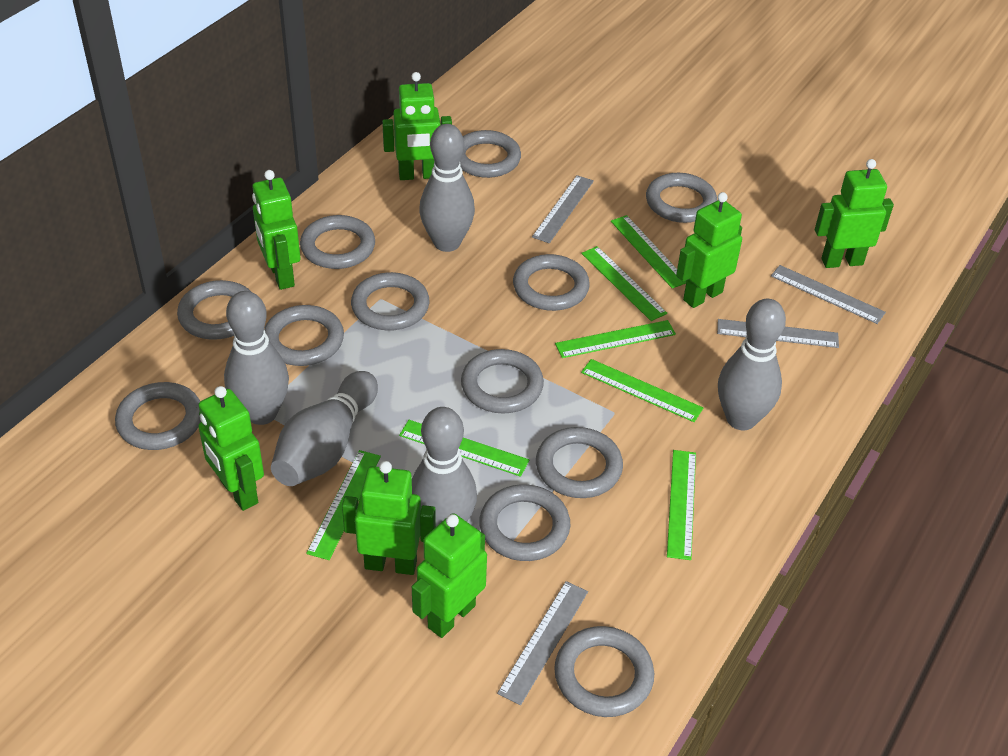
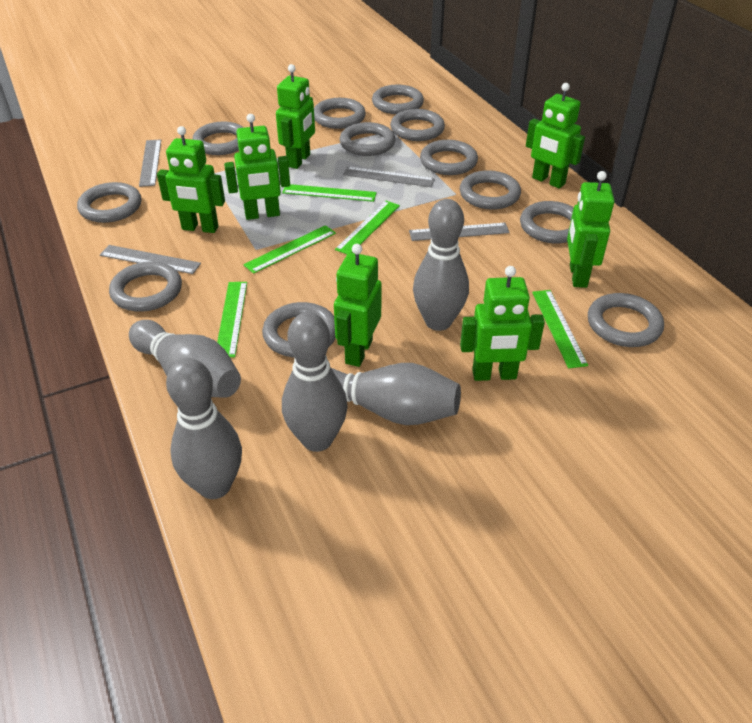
green ruler: 7 -> 5

